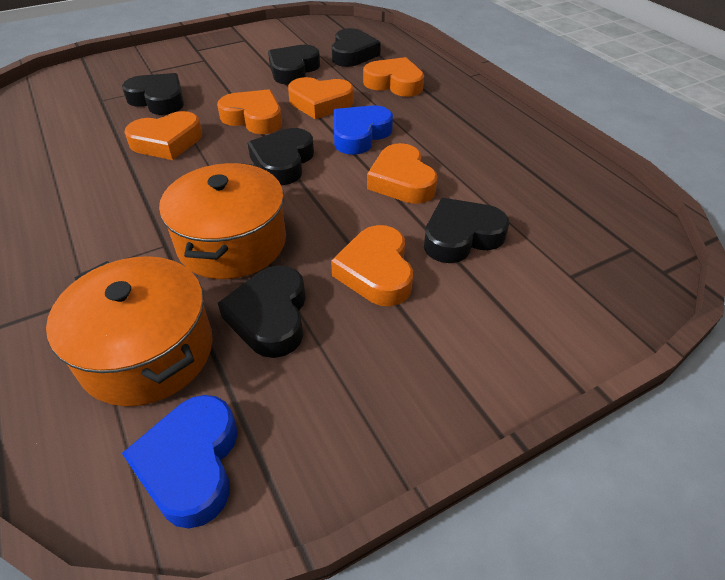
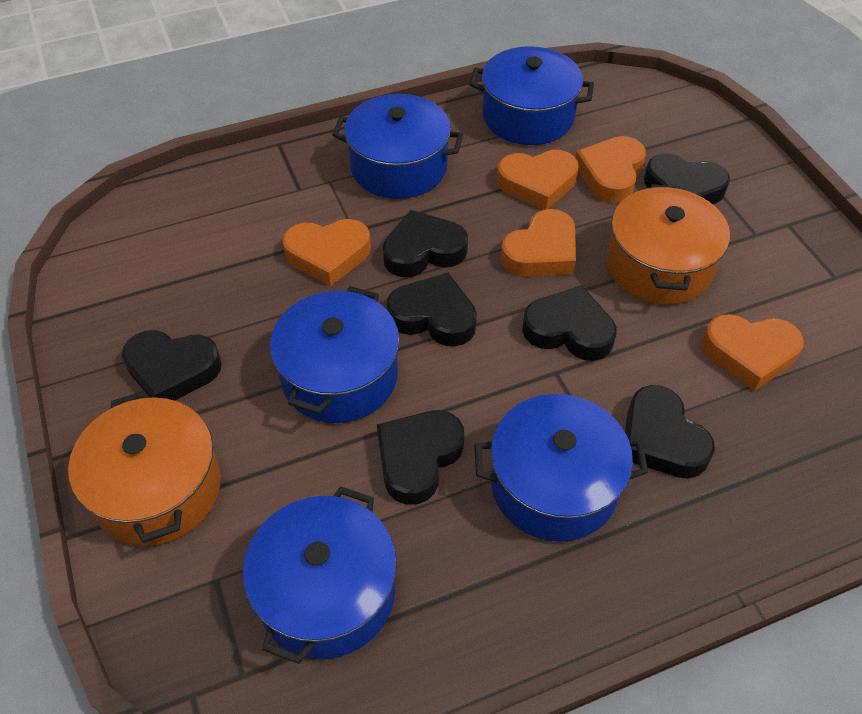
black heart: 6 -> 7
blue heart: 2 -> 0
blue pot: 0 -> 5
orange heart: 6 -> 5

